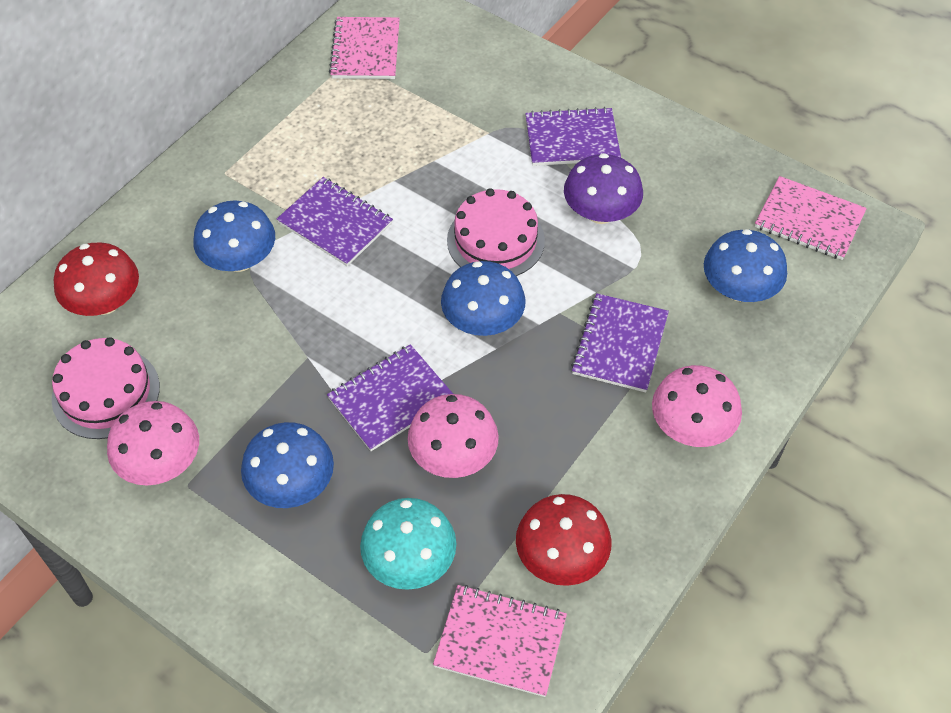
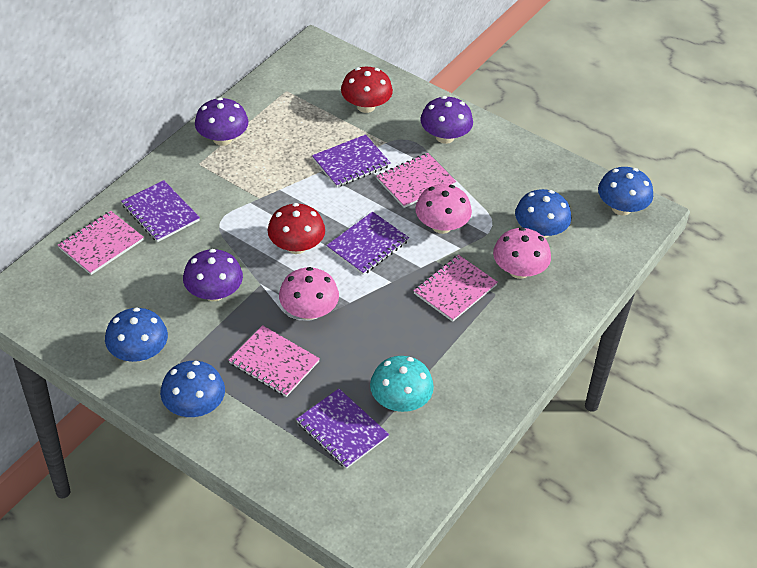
pink cake: 2 -> 0
pink notebook: 3 -> 4
purple mushroom: 1 -> 3

